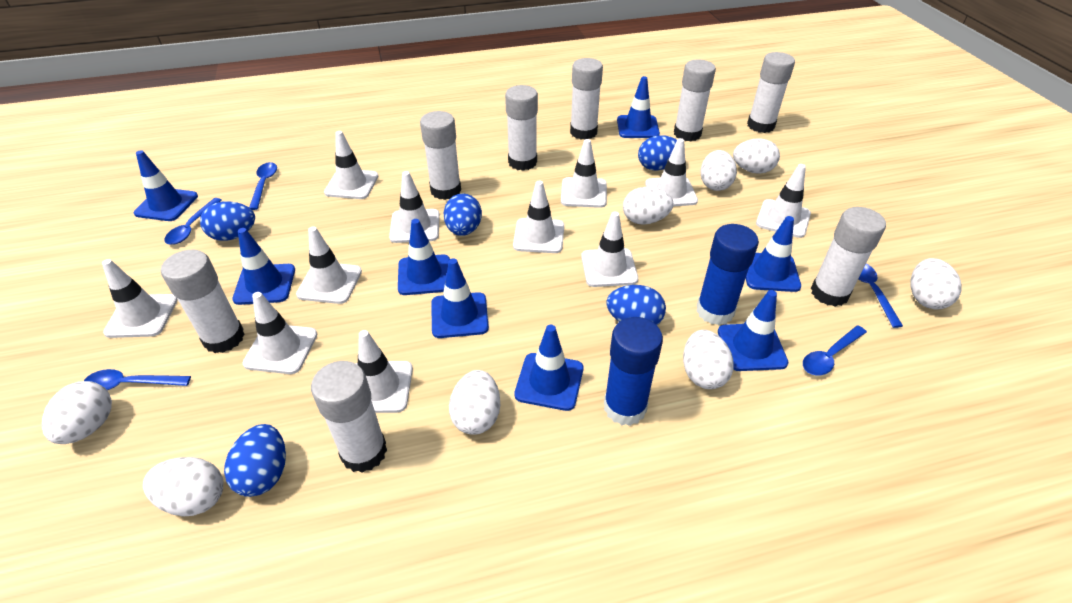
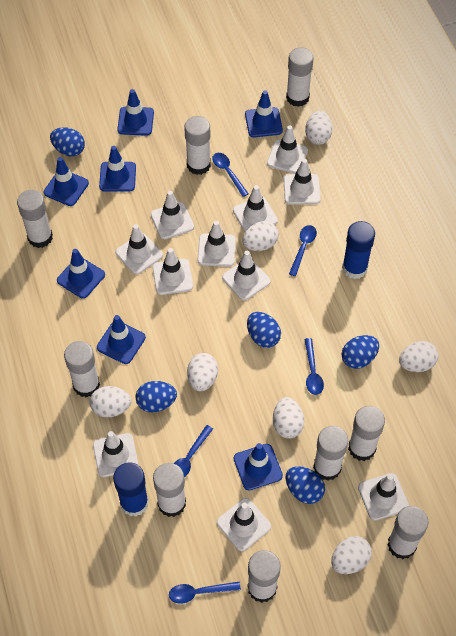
blue traffic cone: 8 -> 7
white egg: 8 -> 7
white glue stick: 8 -> 9

